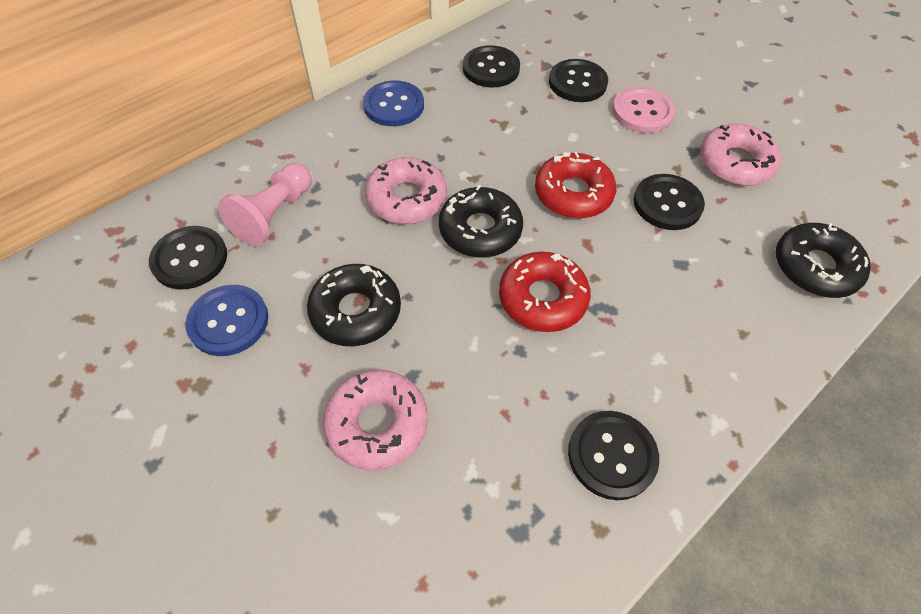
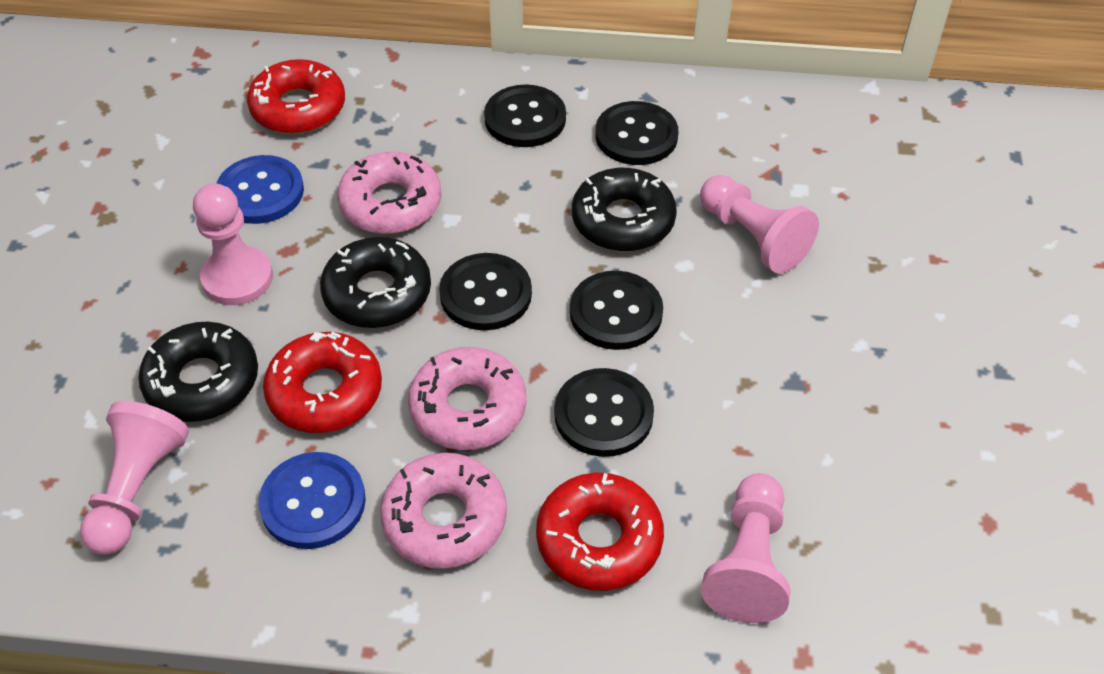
pink button: 1 -> 0
pink pawn: 1 -> 4
red donut: 2 -> 3

